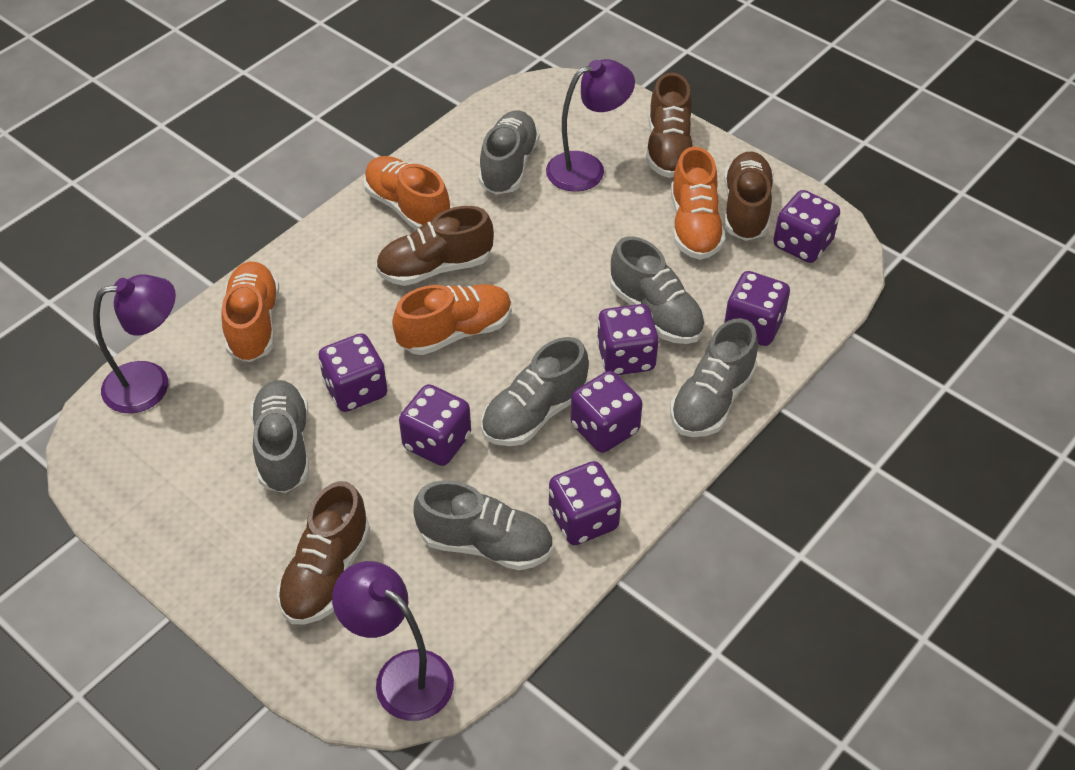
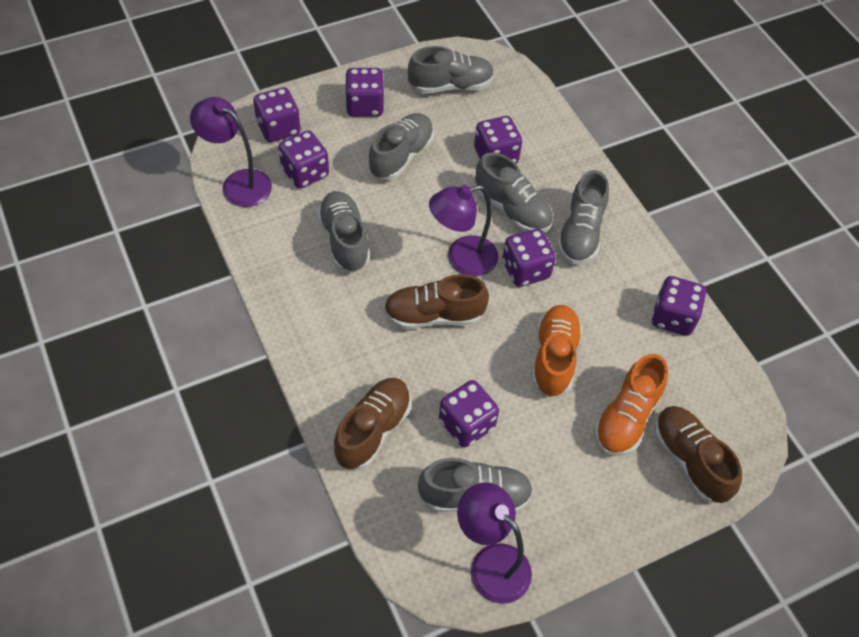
brown shoe: 4 -> 3
orange shoe: 4 -> 2

